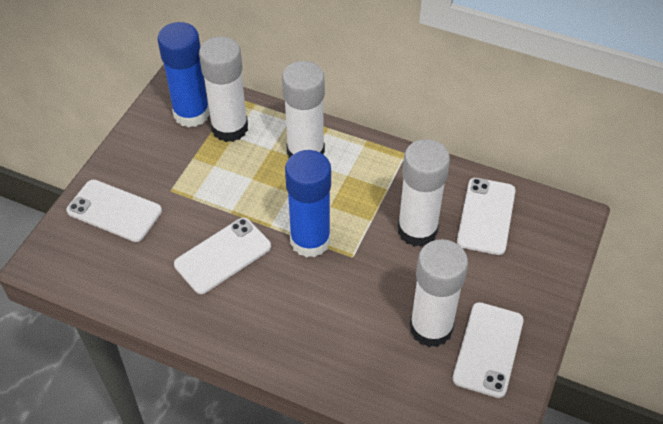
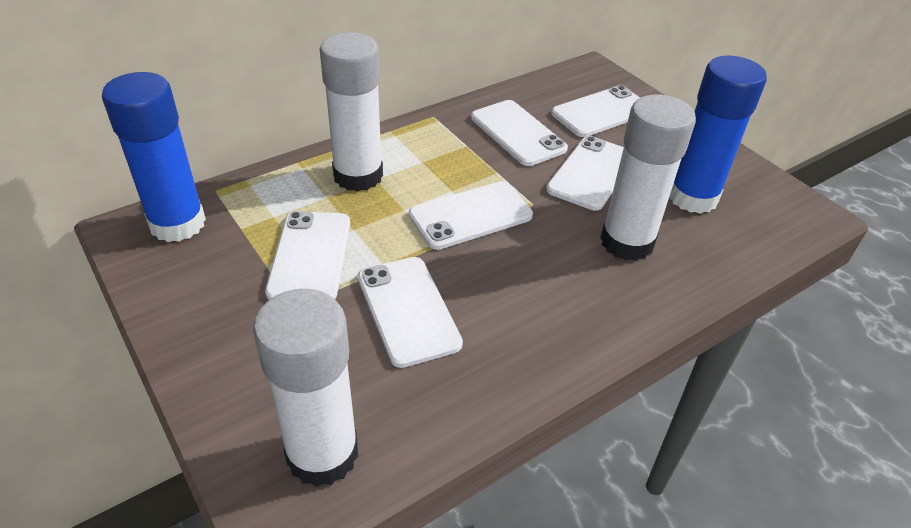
white glue stick: 4 -> 3
white phone: 4 -> 6

